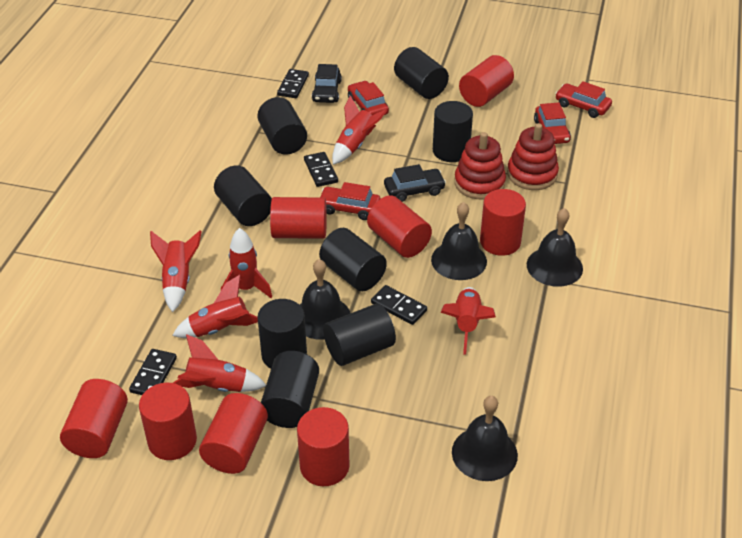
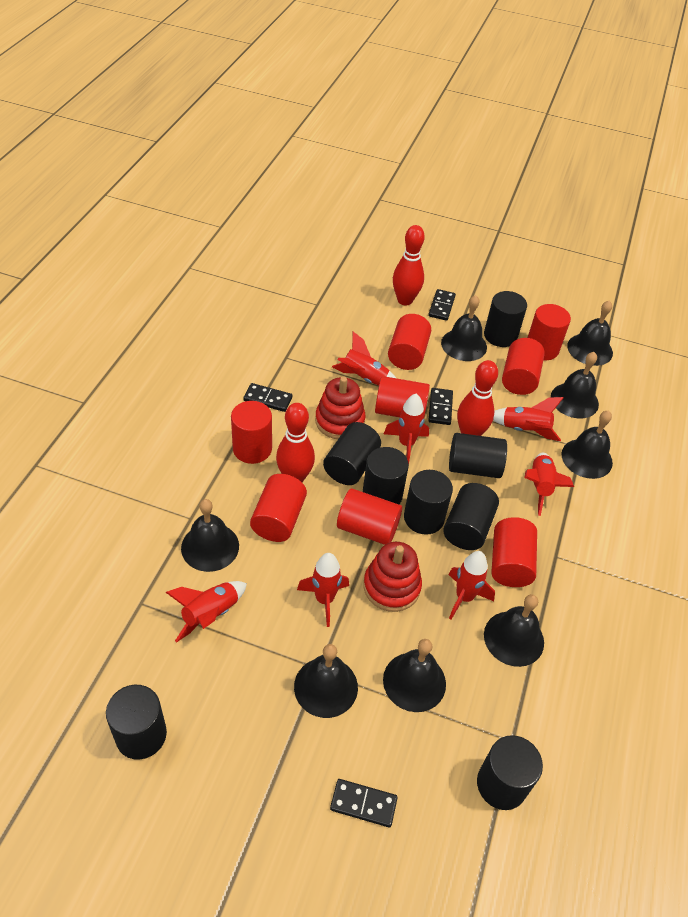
black bell: 4 -> 8
black car: 2 -> 0
red bowling pin: 0 -> 3
red car: 4 -> 0
red rocket: 6 -> 7

